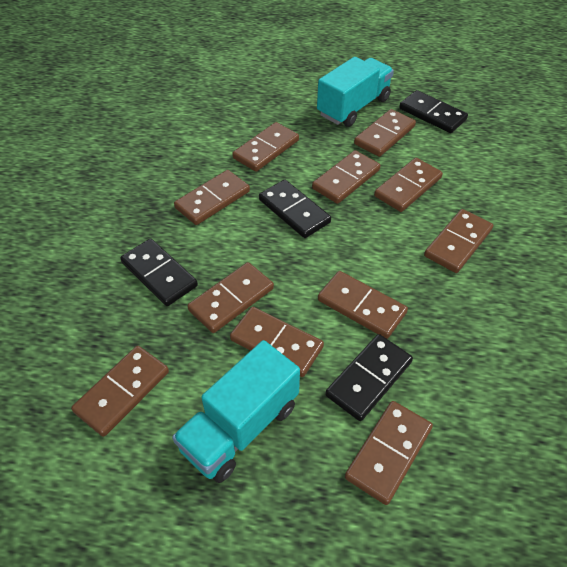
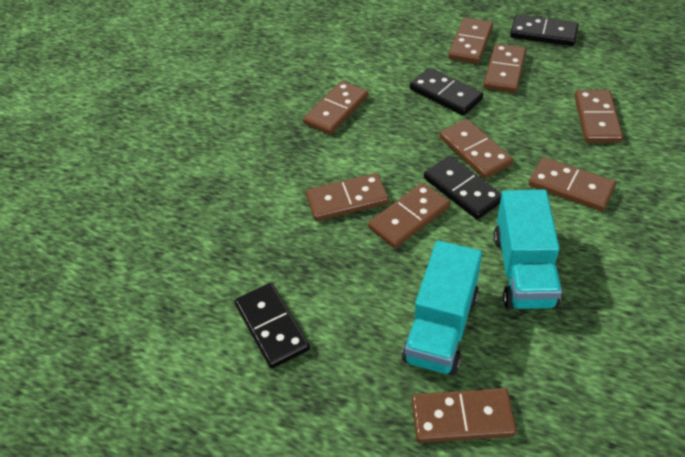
brown domino: 11 -> 9

